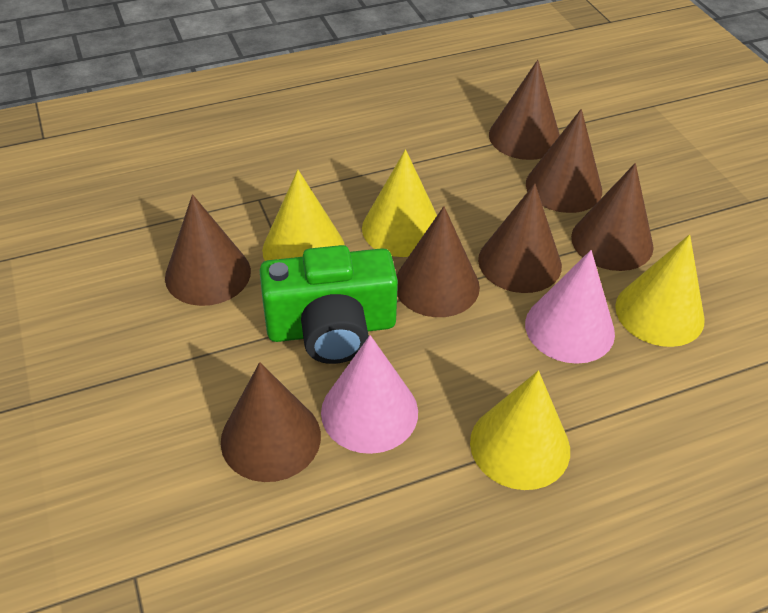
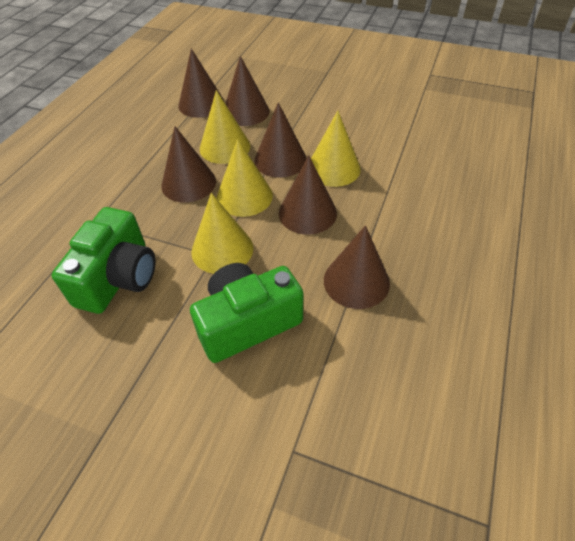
brown cone: 7 -> 6
green camera: 1 -> 2
pink cone: 2 -> 0

